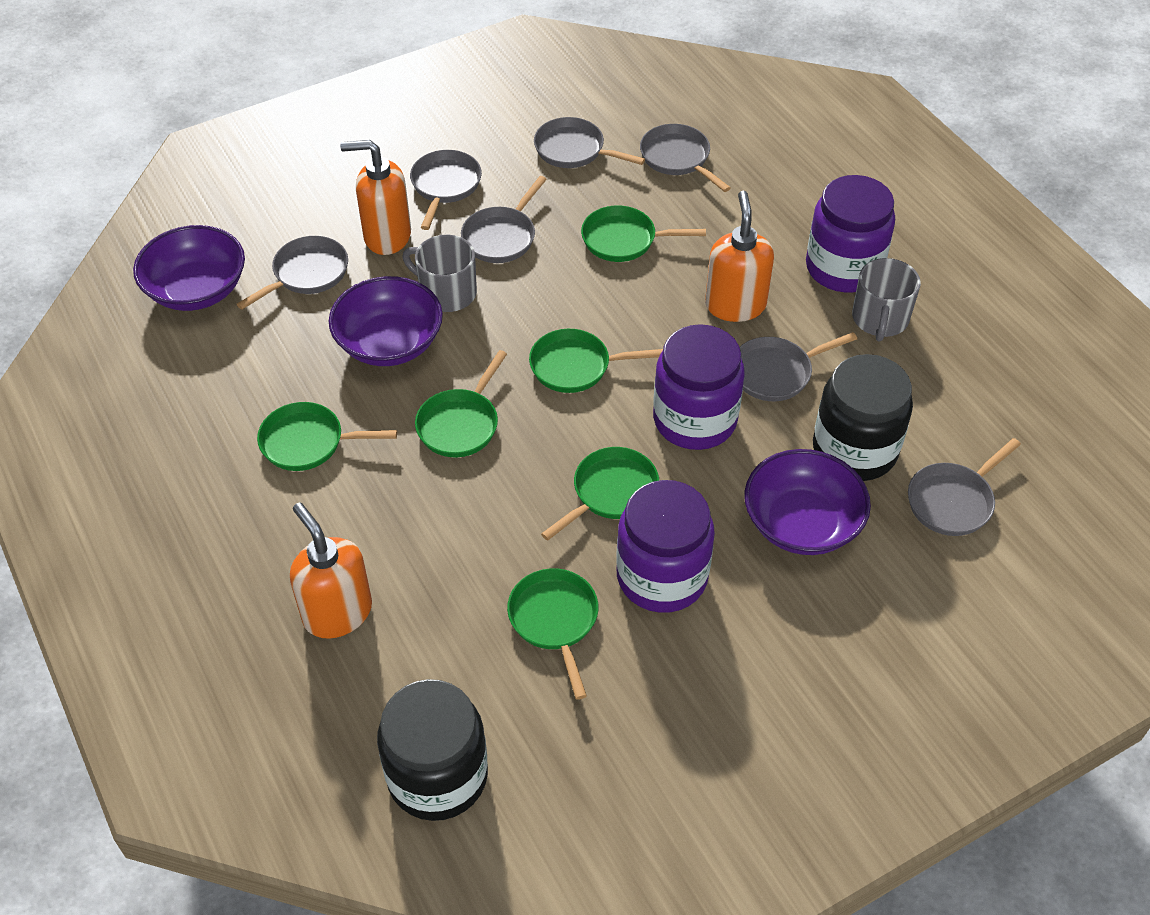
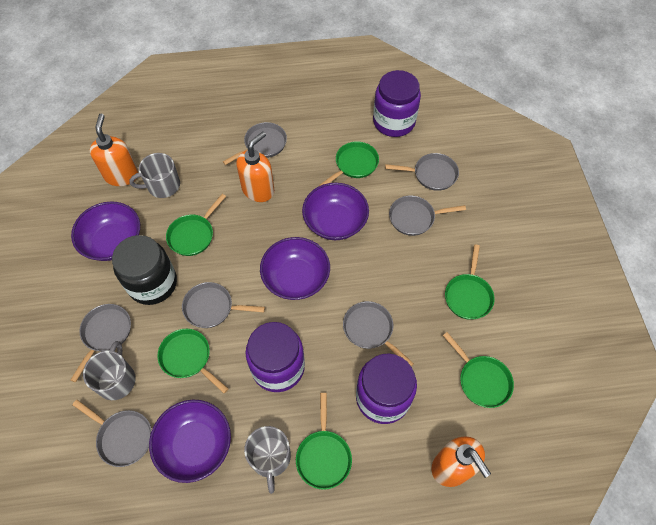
black jar: 2 -> 1
grey mug: 2 -> 3
purple bowl: 3 -> 4

